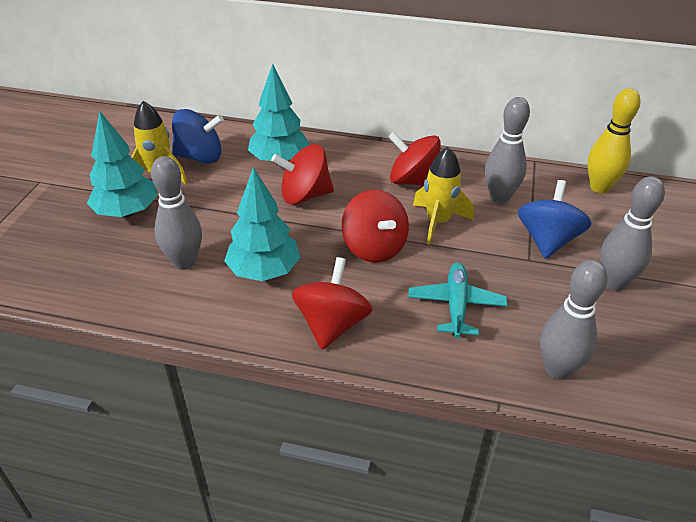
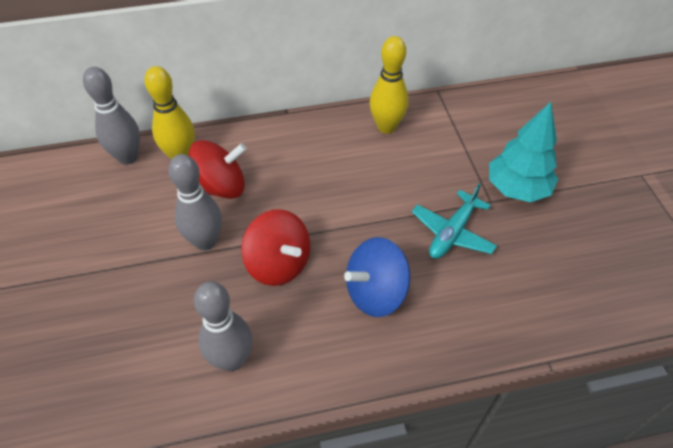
blue spinning top: 2 -> 1
grey bowling pin: 4 -> 3
red spinning top: 4 -> 2
turquoise tree: 3 -> 1
yellow bowling pin: 1 -> 2
yellow rocket: 2 -> 0

